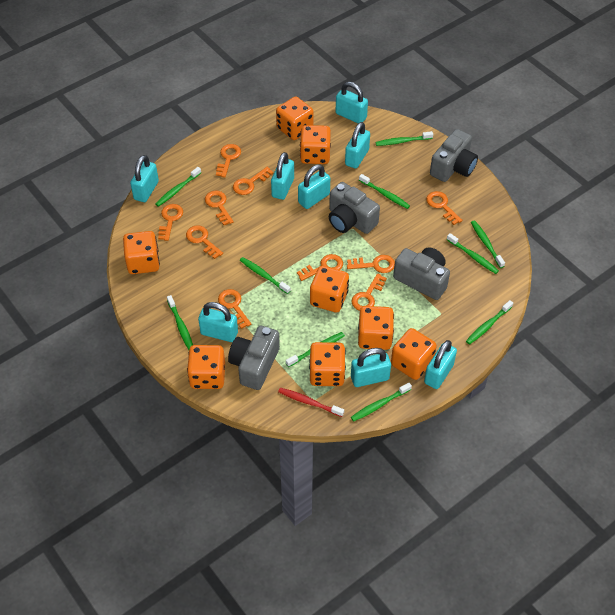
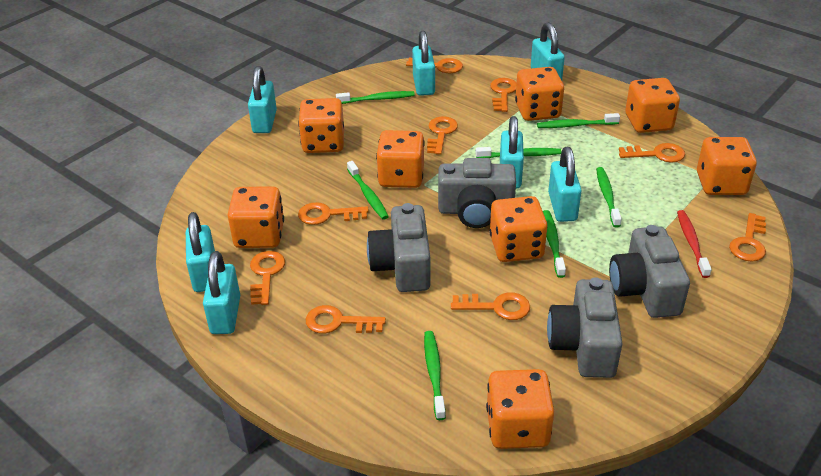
green toothbrush: 10 -> 7
orange key: 10 -> 9
turquoise padlock: 8 -> 7

